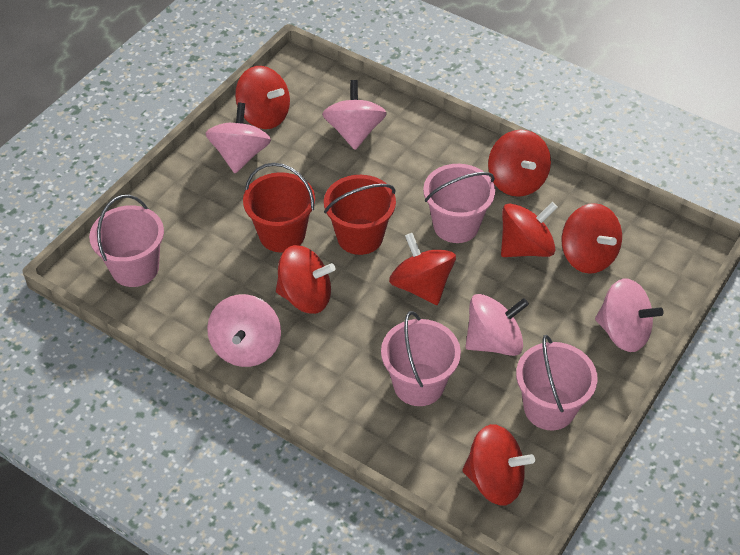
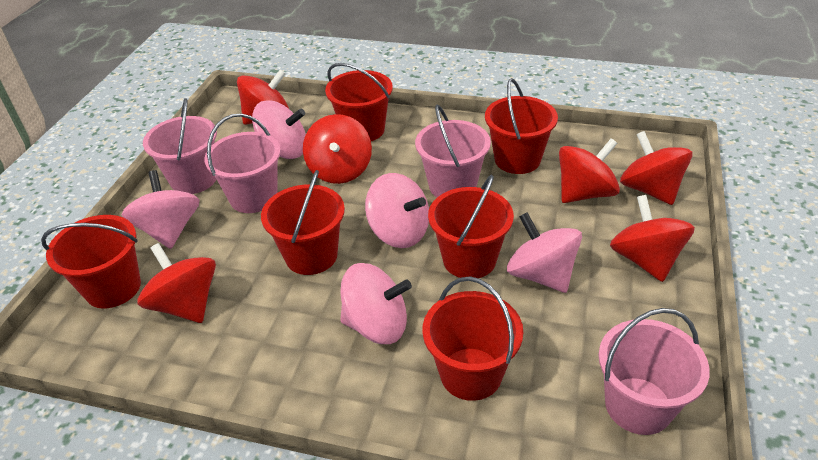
red bucket: 2 -> 6
red spinning top: 7 -> 6

